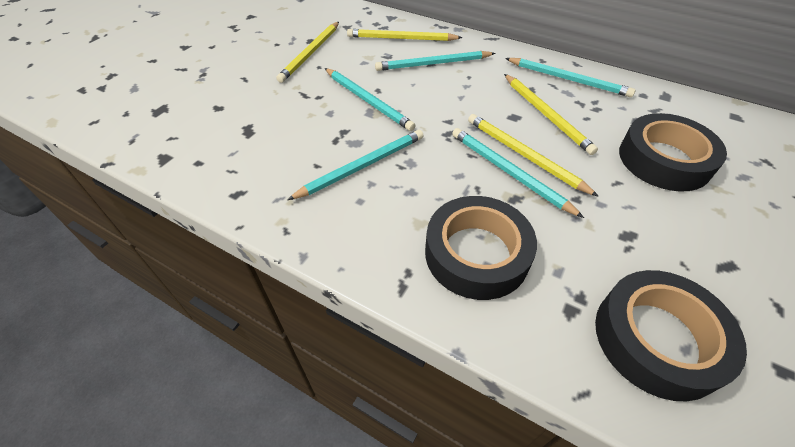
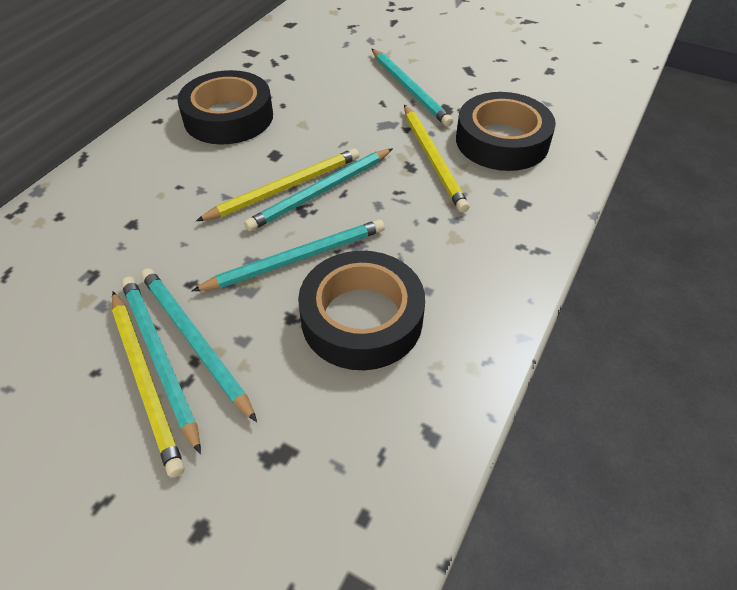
yellow pencil: 4 -> 3

